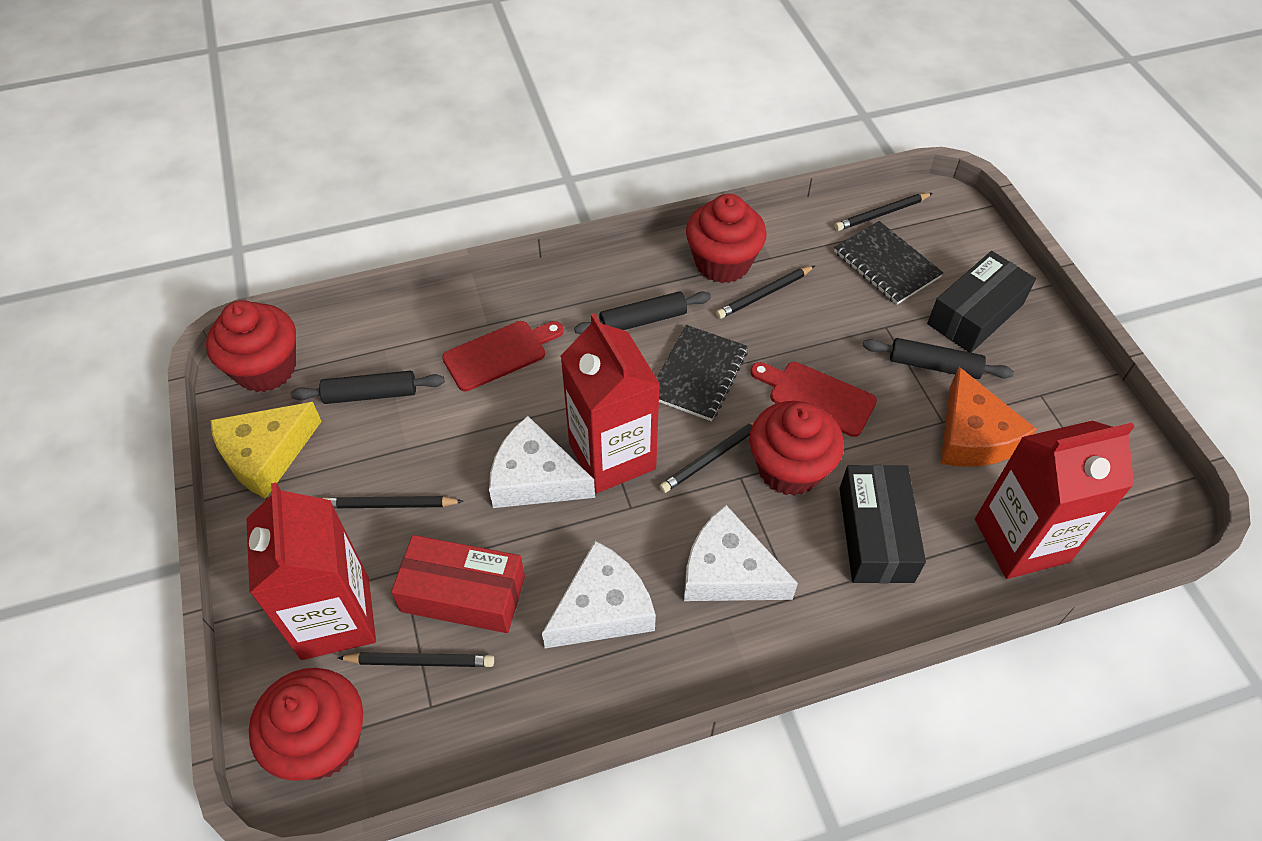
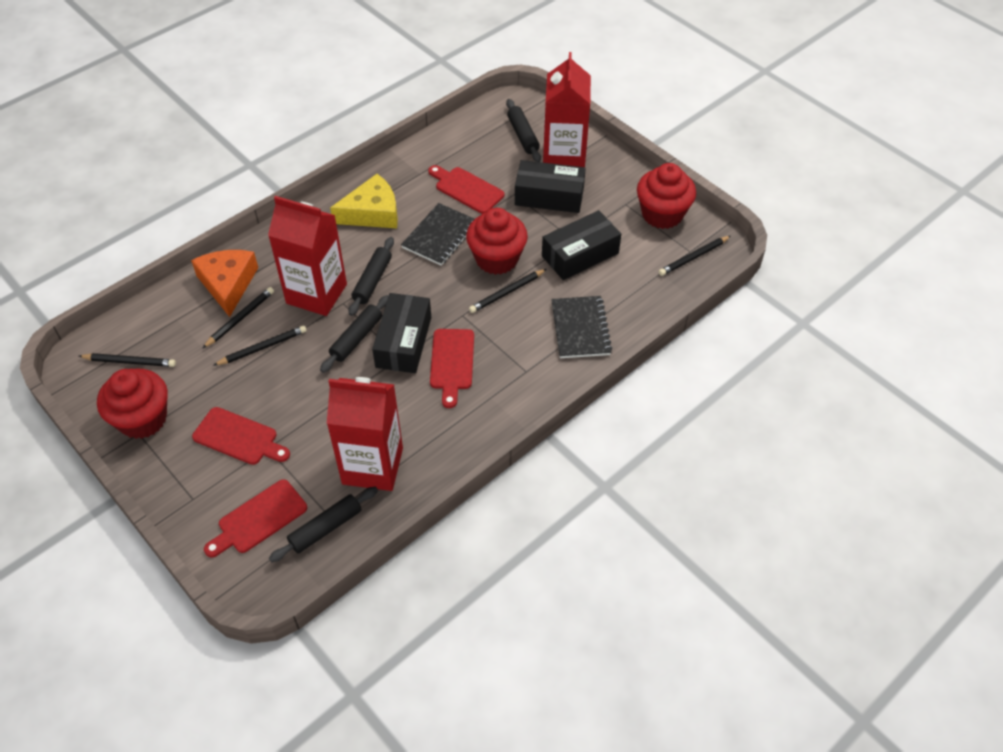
black box: 2 -> 3
black rolling pin: 3 -> 4
red box: 1 -> 0
red cupcake: 4 -> 3
red cutting board: 2 -> 4
white cheese: 3 -> 0

